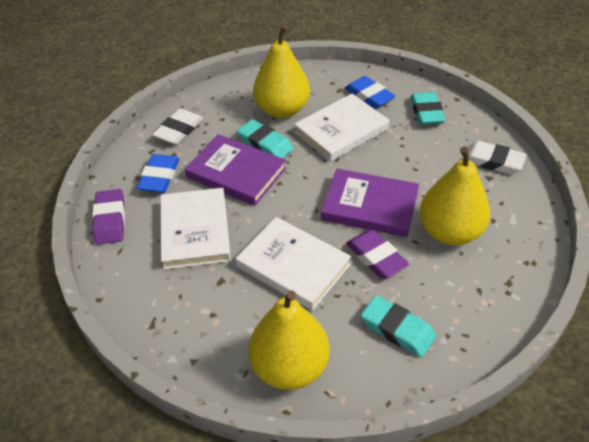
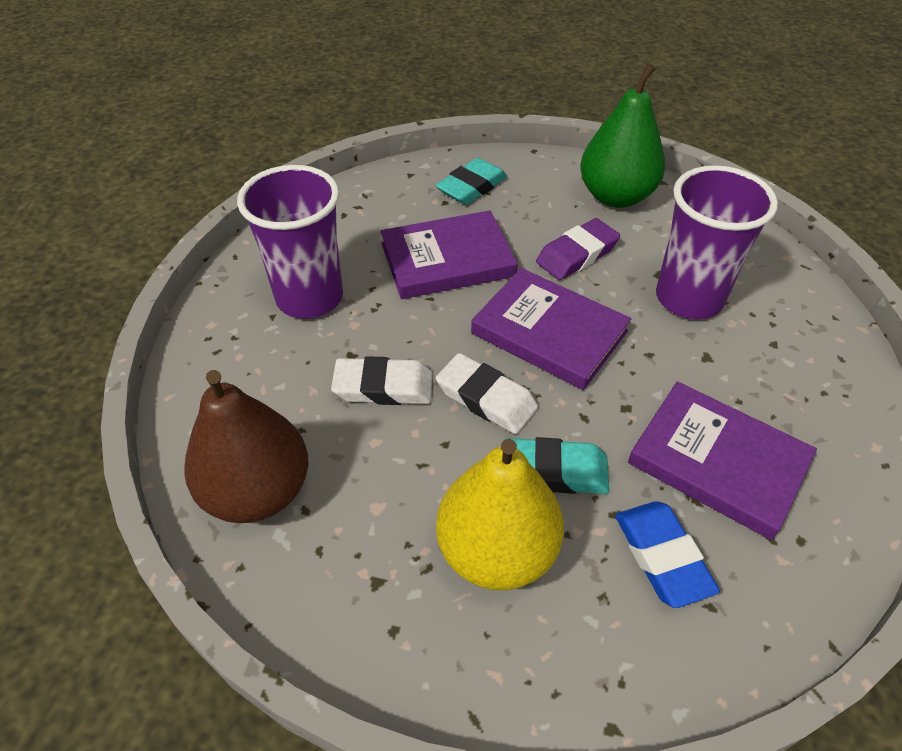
blue eraser: 2 -> 1
brown pear: 0 -> 1
green pear: 0 -> 1
purple book: 2 -> 3
purple cup: 0 -> 2
purple eraser: 2 -> 1
turquoise eraser: 3 -> 2
white book: 3 -> 0
yellow pear: 3 -> 1

